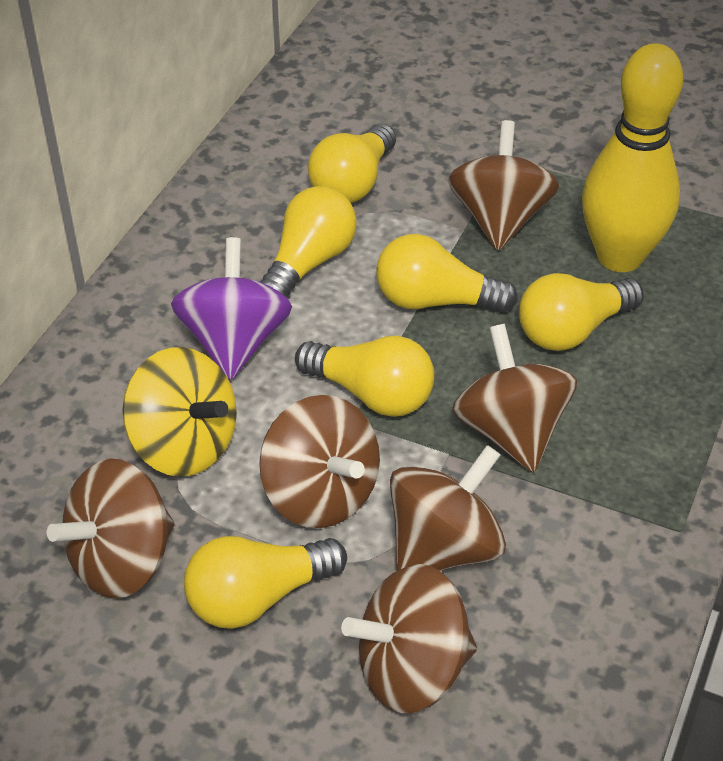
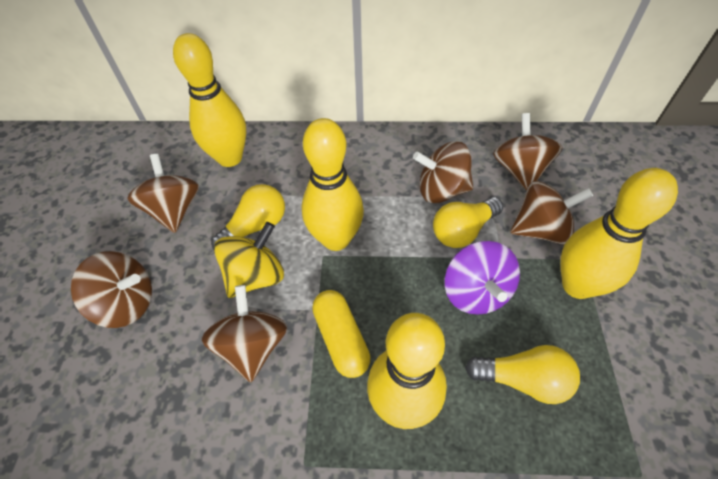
yellow bowling pin: 1 -> 4
yellow capsule: 0 -> 1
yellow light bulb: 6 -> 3

